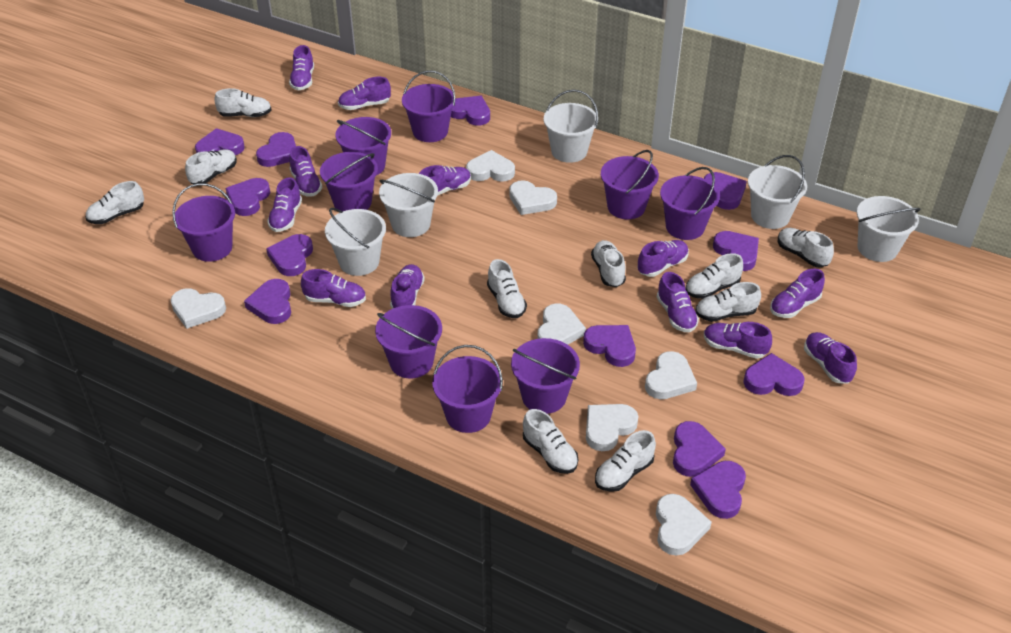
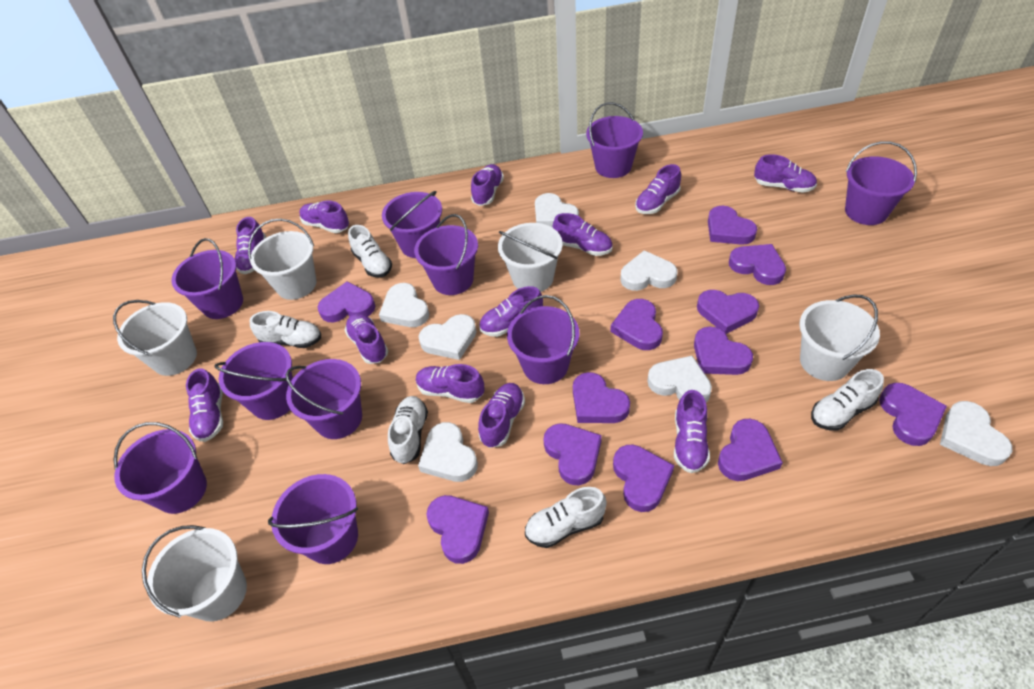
purple bucket: 9 -> 10
white shoe: 10 -> 5

